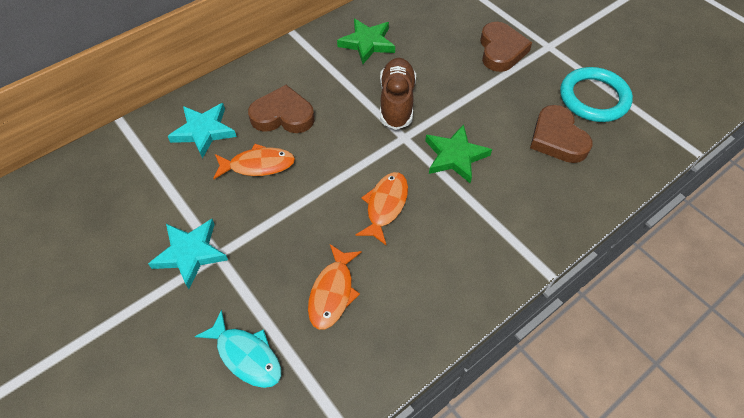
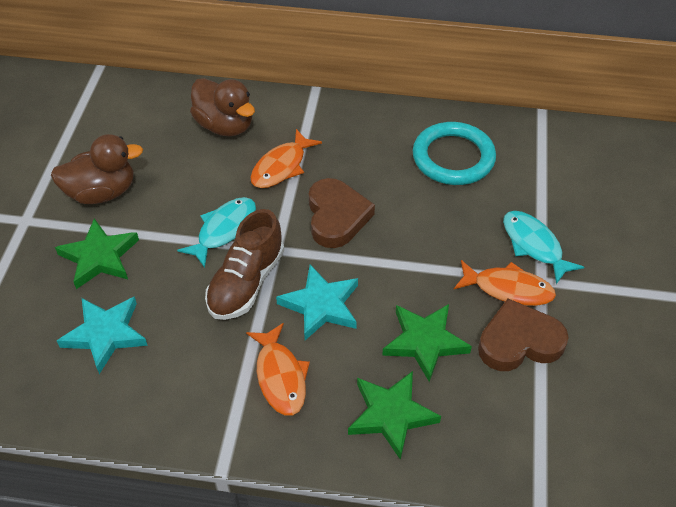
brown duck: 0 -> 2
brown heart: 3 -> 2
green star: 2 -> 3
turquoise fish: 1 -> 2

